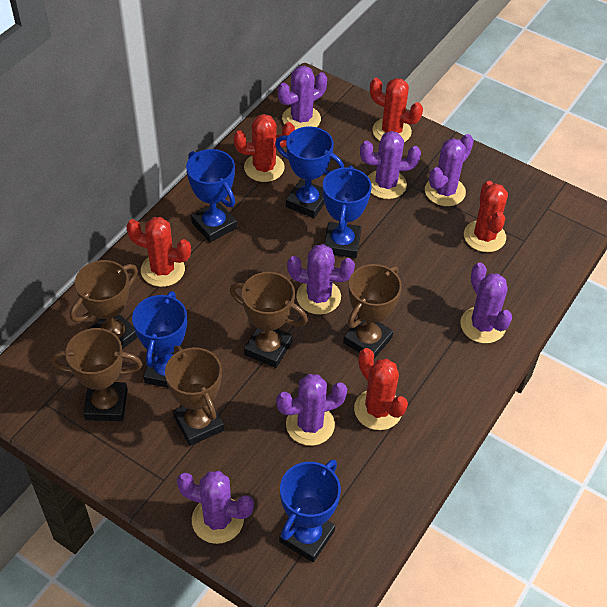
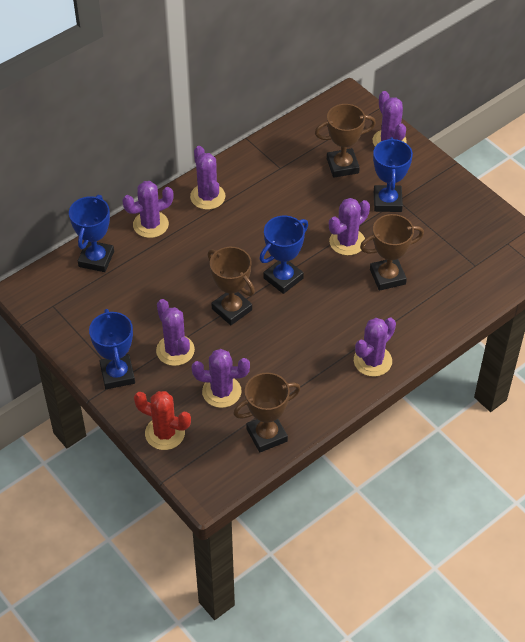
blue trophy: 5 -> 4
brown trophy: 5 -> 4
red cactus: 5 -> 1

